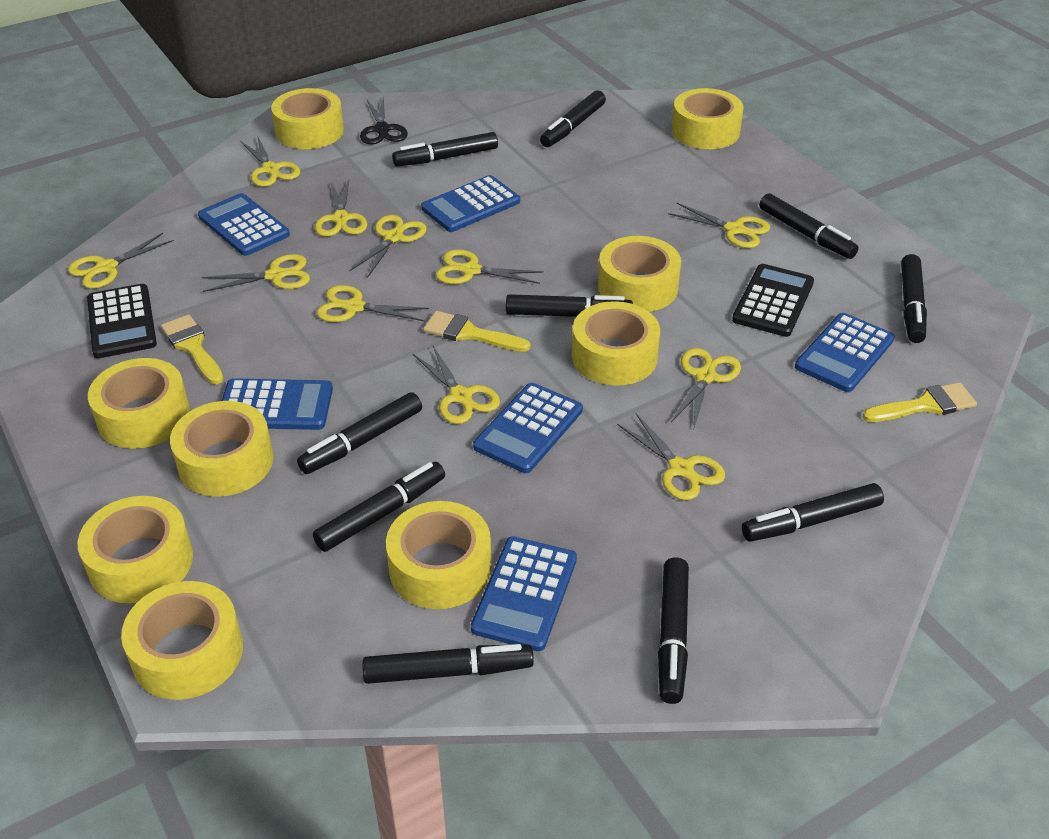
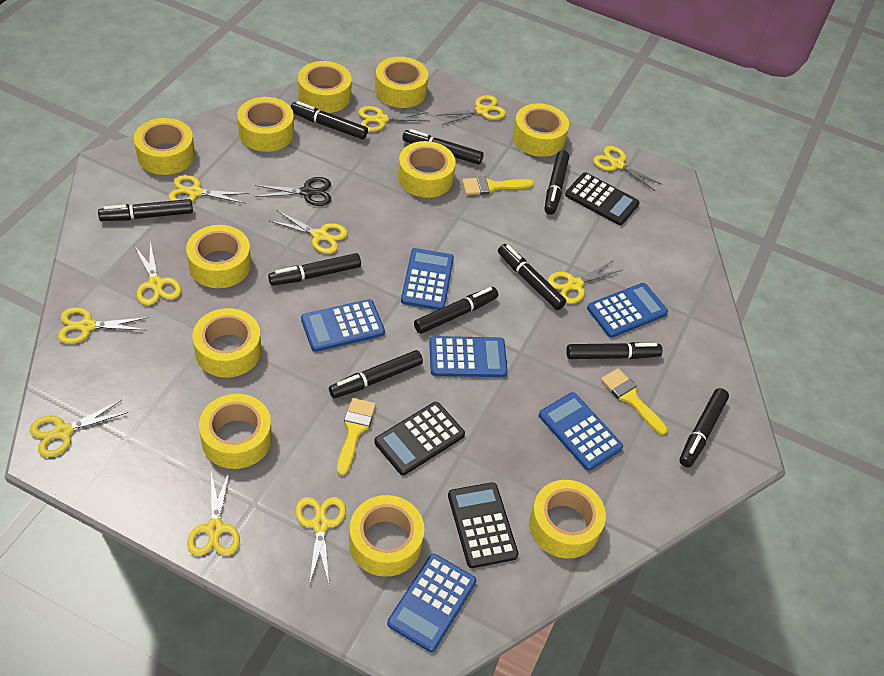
black calculator: 2 -> 3
yellow tape: 9 -> 11

